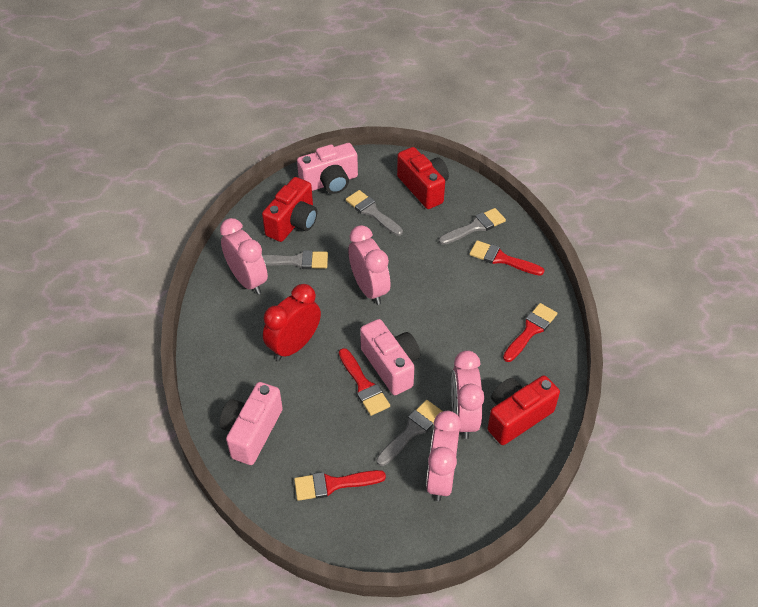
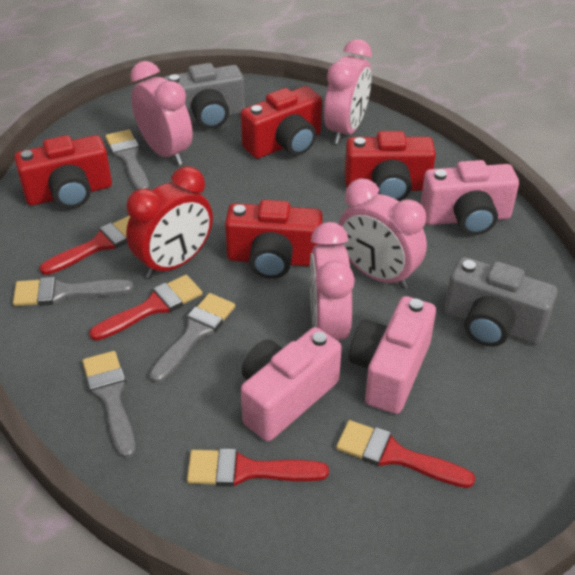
grey camera: 0 -> 2
red camera: 3 -> 4

